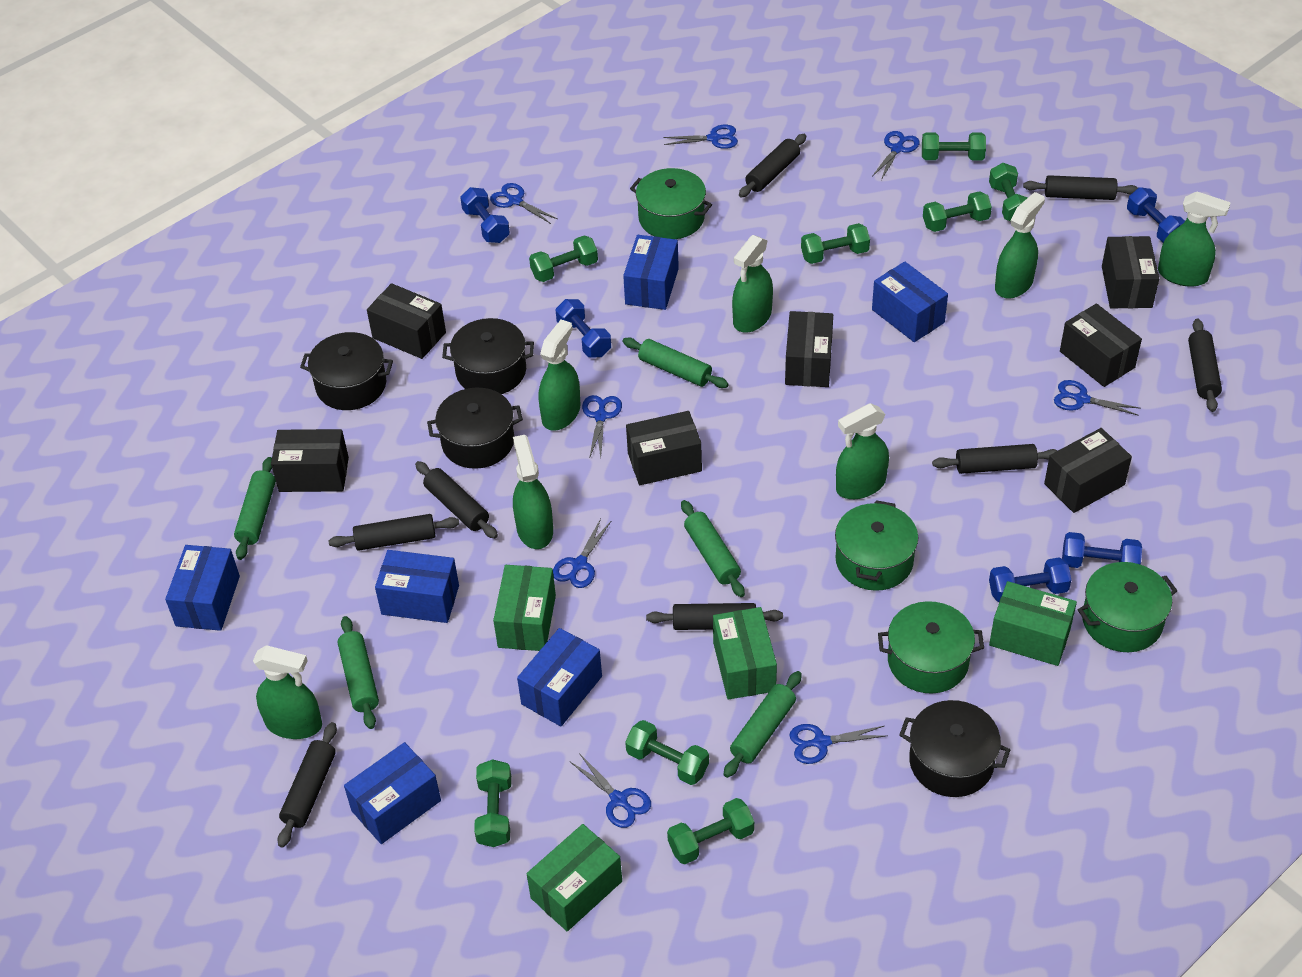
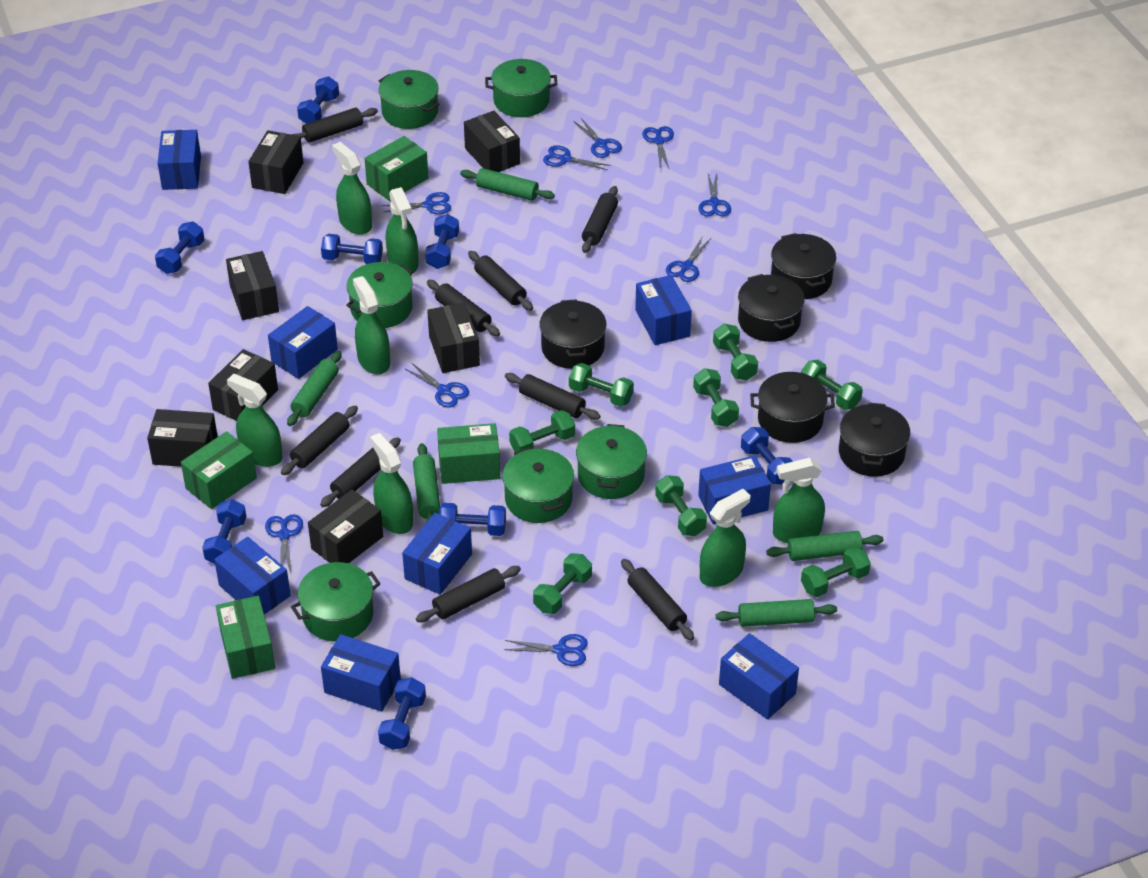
black pot: 4 -> 5
black rolling pin: 8 -> 9
blue box: 6 -> 8
blue dumbbell: 5 -> 8
blue scissors: 8 -> 9
green pot: 4 -> 6

